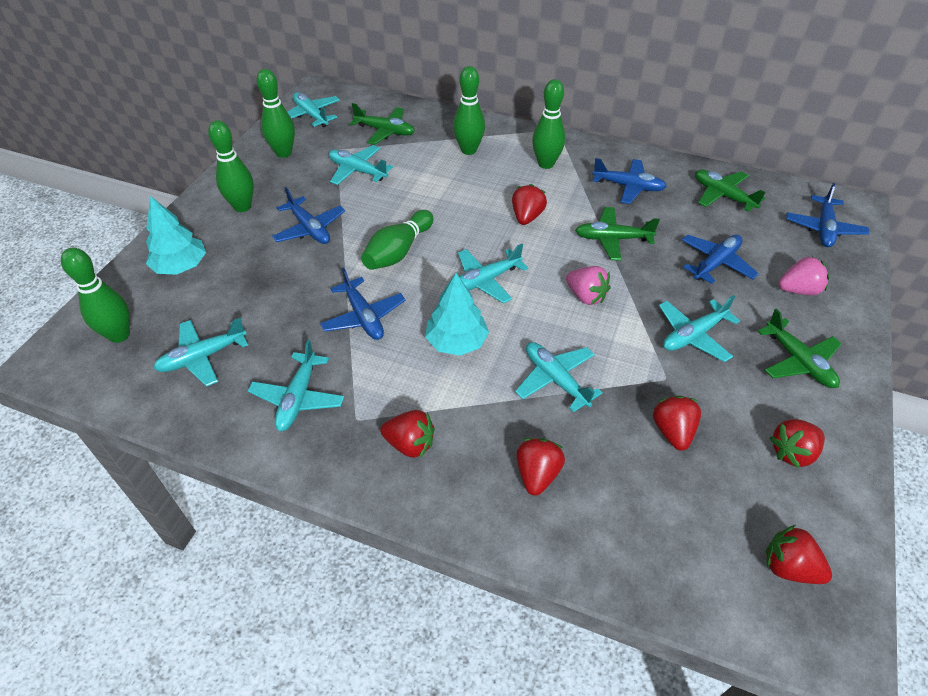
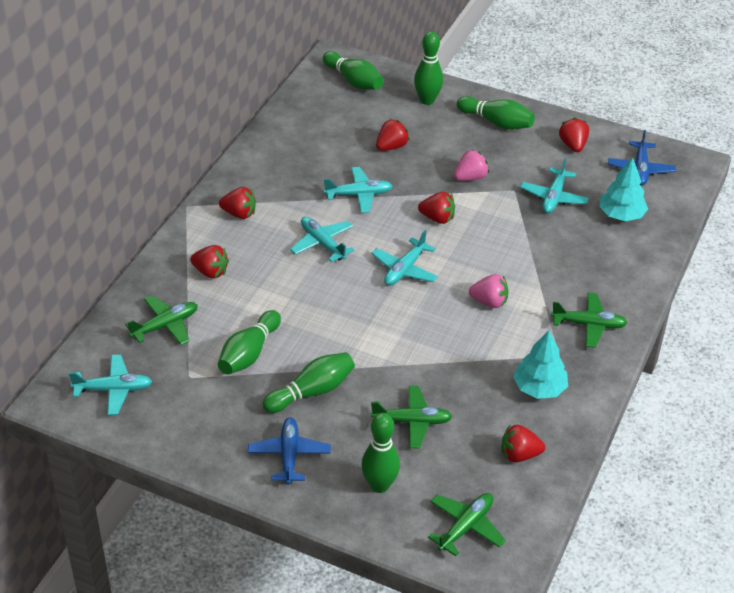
blue plane: 5 -> 2
turquoise plane: 7 -> 5

